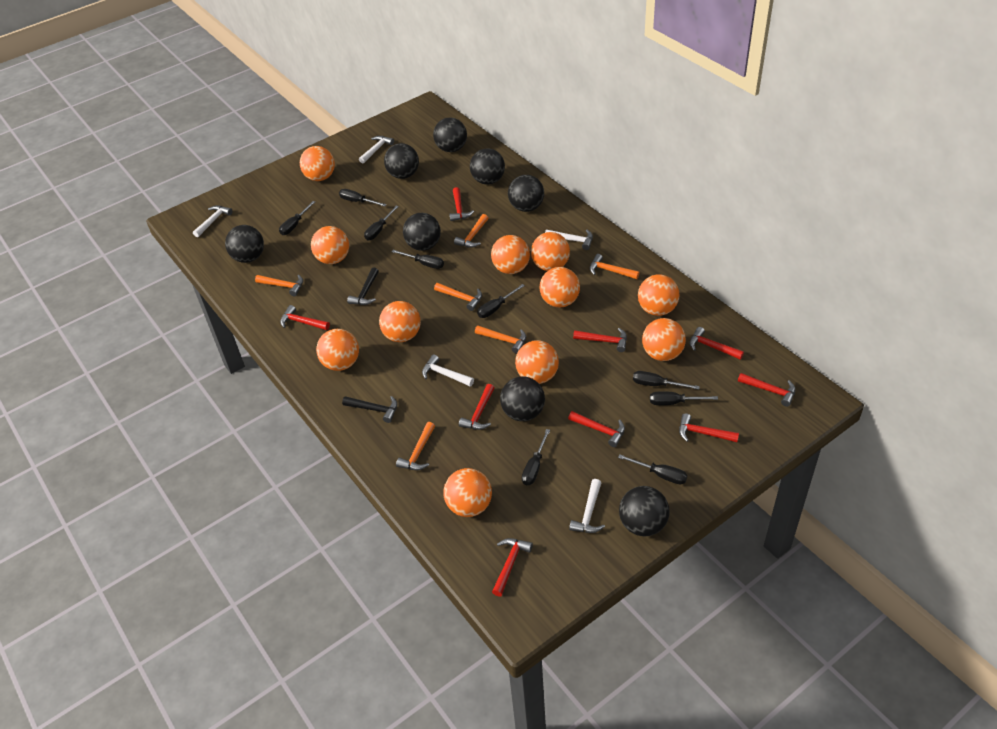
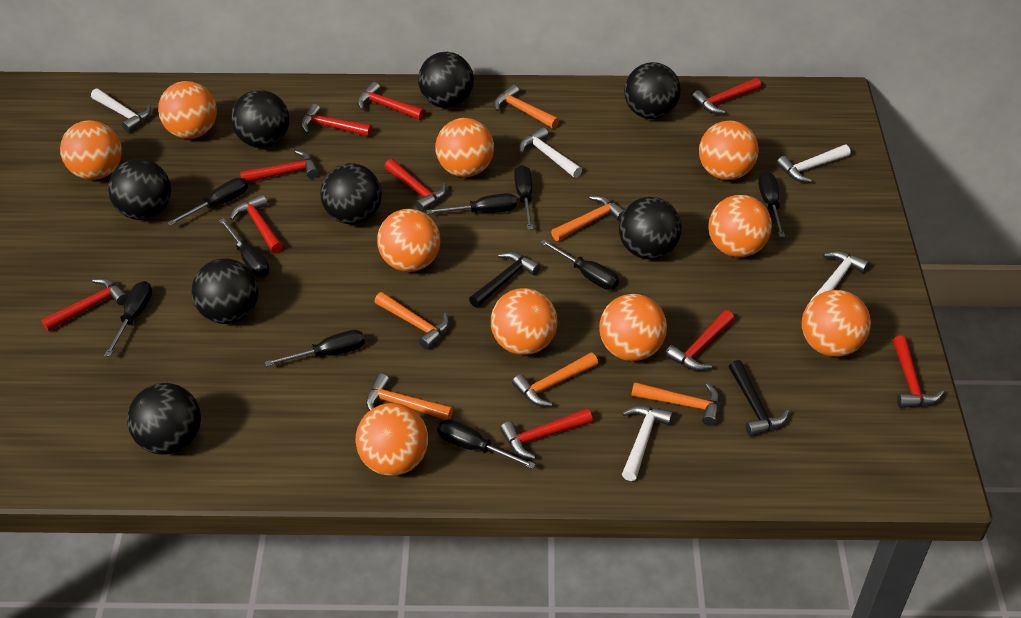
orange ball: 11 -> 10
red hammer: 9 -> 10

